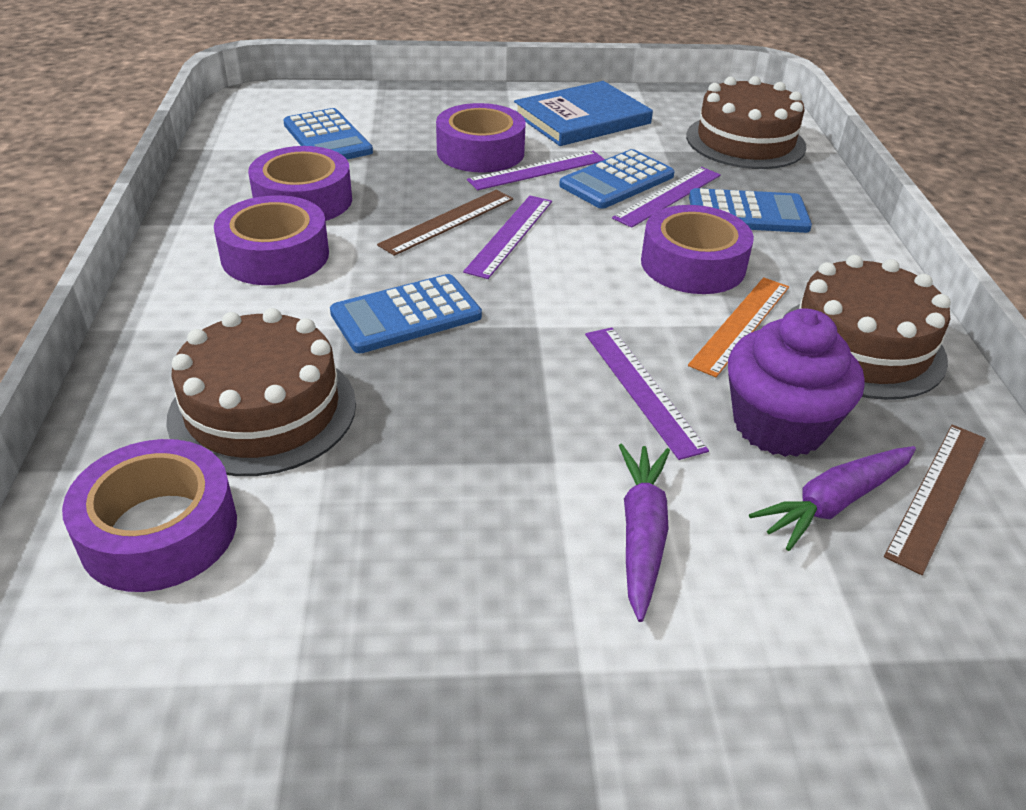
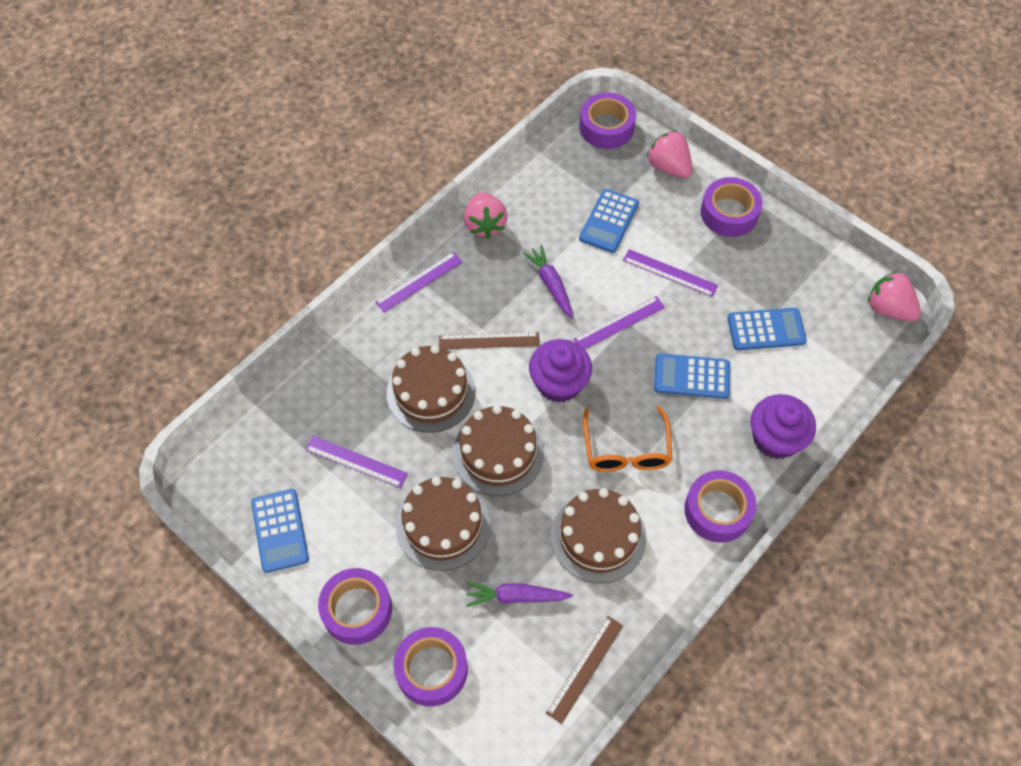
blue book: 1 -> 0
brown cake: 3 -> 4
orange glasses: 0 -> 1
orange ruler: 1 -> 0
pink strawberry: 0 -> 3
purple cupcake: 1 -> 2

